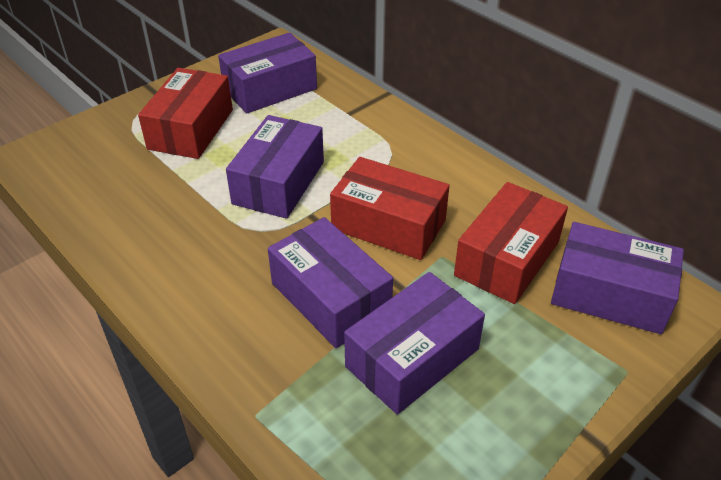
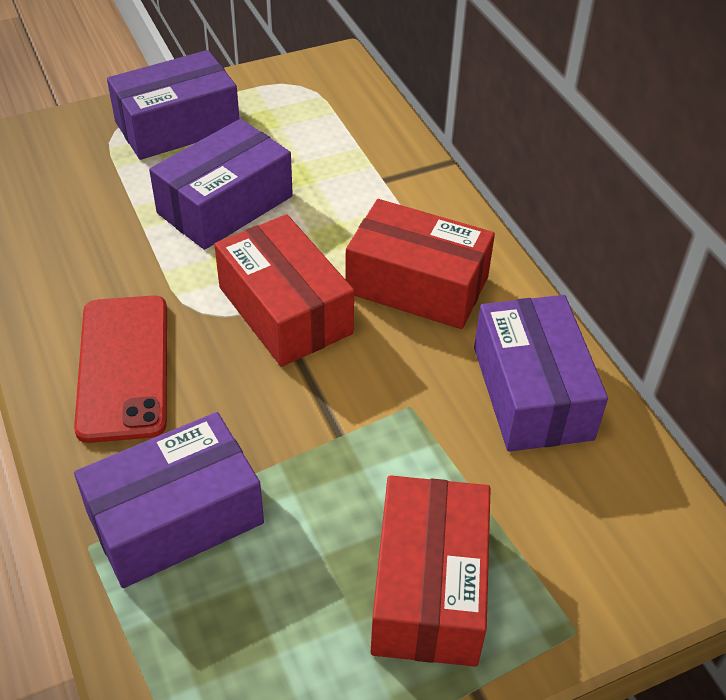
purple box: 5 -> 4
red phone: 0 -> 1

